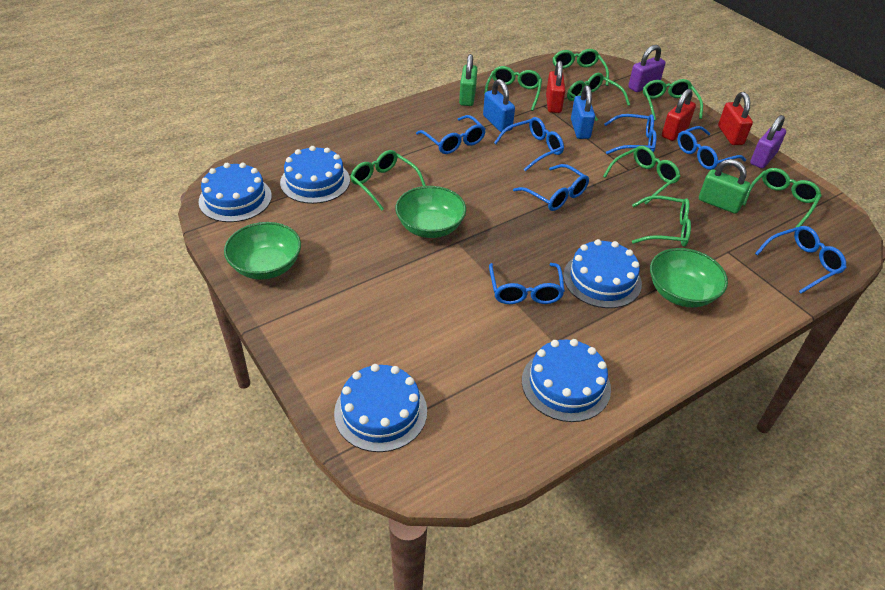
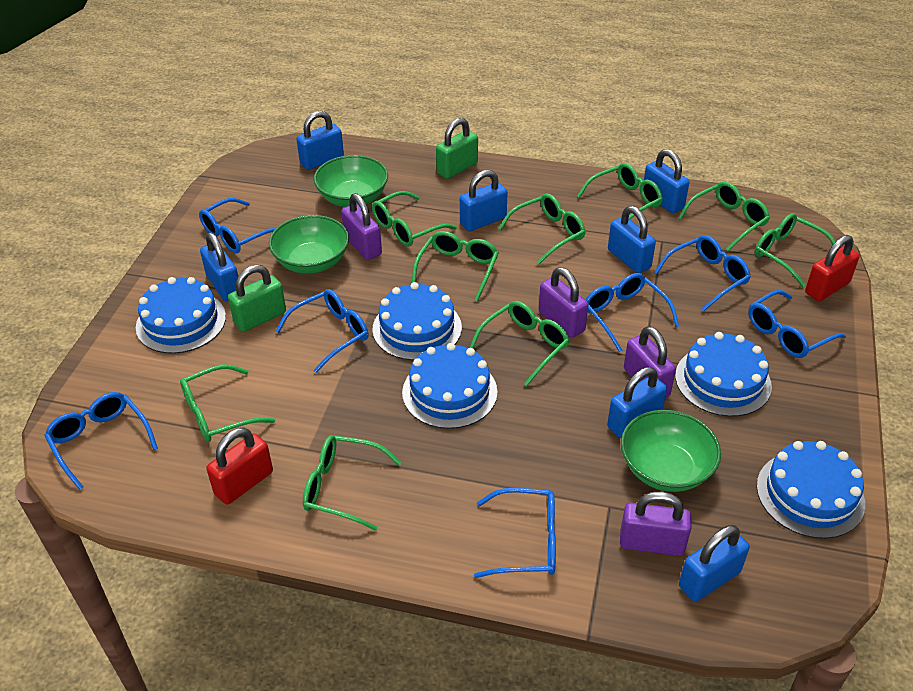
blue padlock: 2 -> 7
green glasses: 8 -> 9
purple padlock: 2 -> 4
red padlock: 3 -> 2

